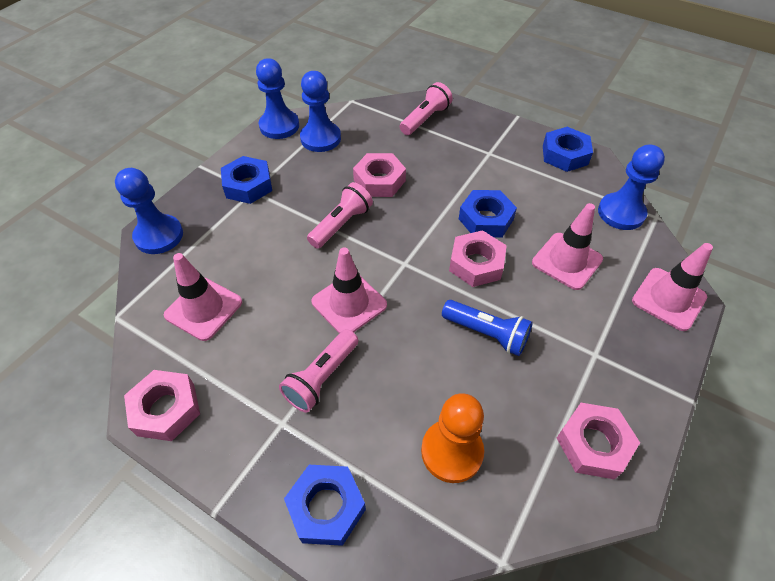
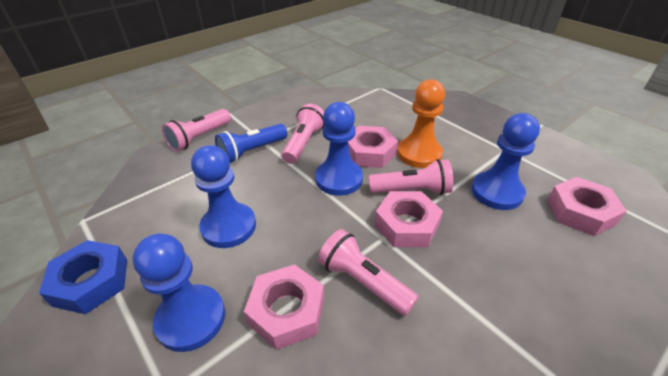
blue nut: 4 -> 1
pink flashlight: 3 -> 4
pink traffic cone: 4 -> 0

